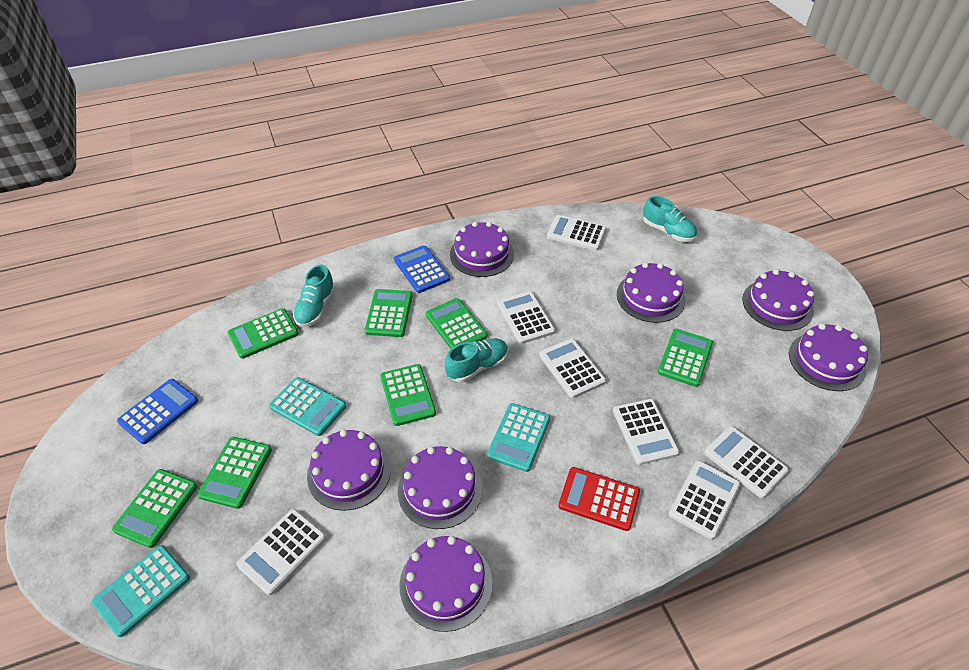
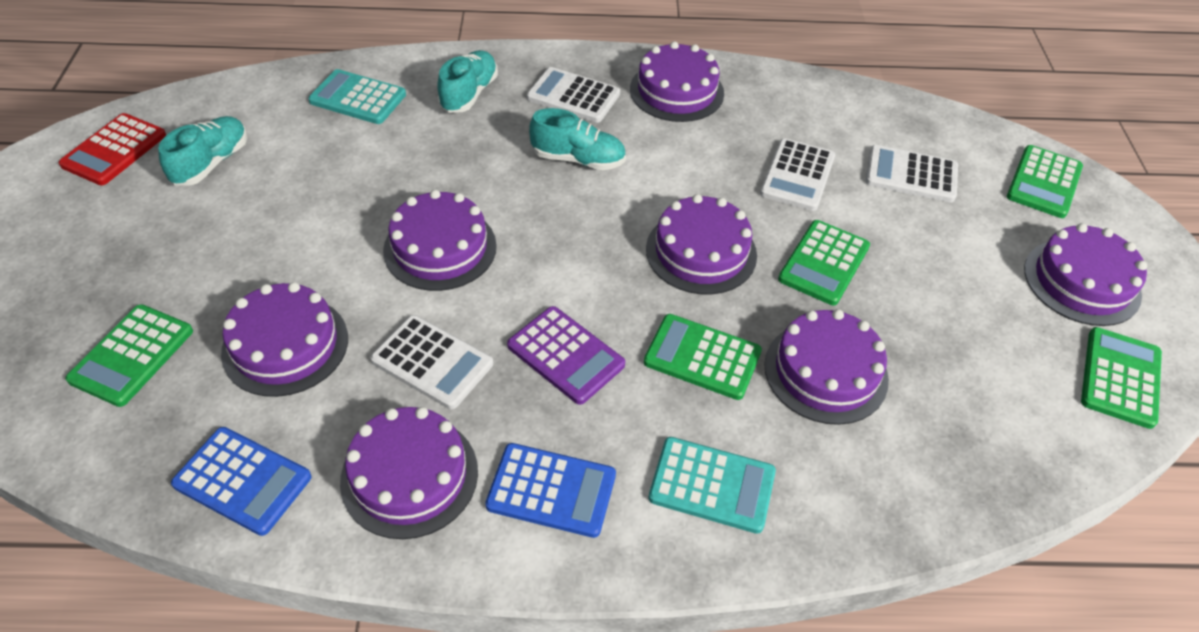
green calculator: 7 -> 5
purple calculator: 0 -> 1
turquoise calculator: 3 -> 2
white calculator: 7 -> 4

